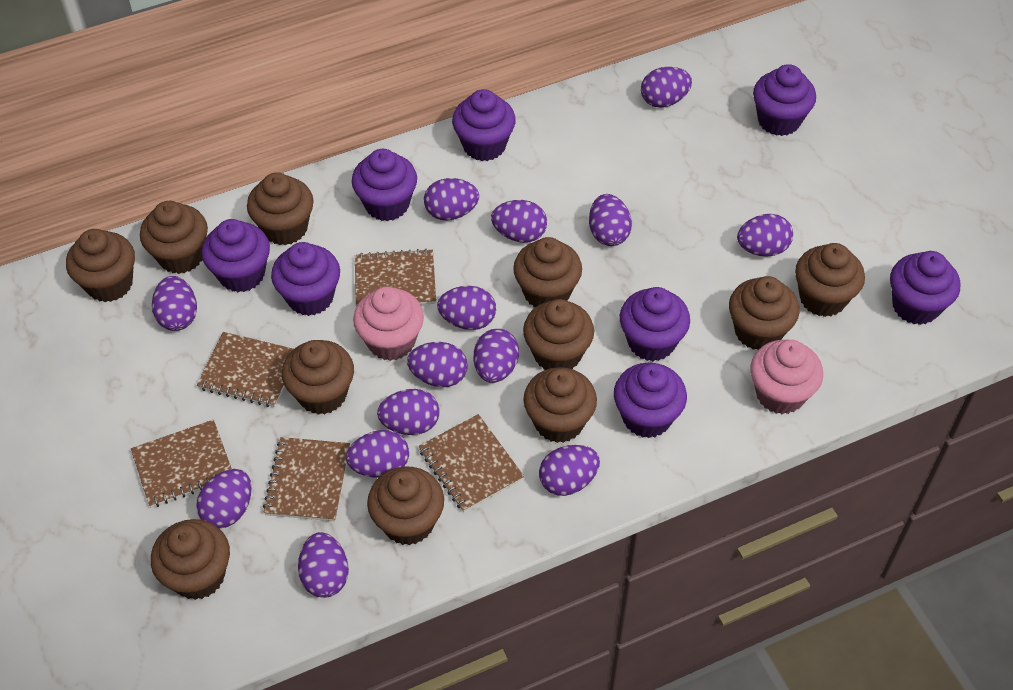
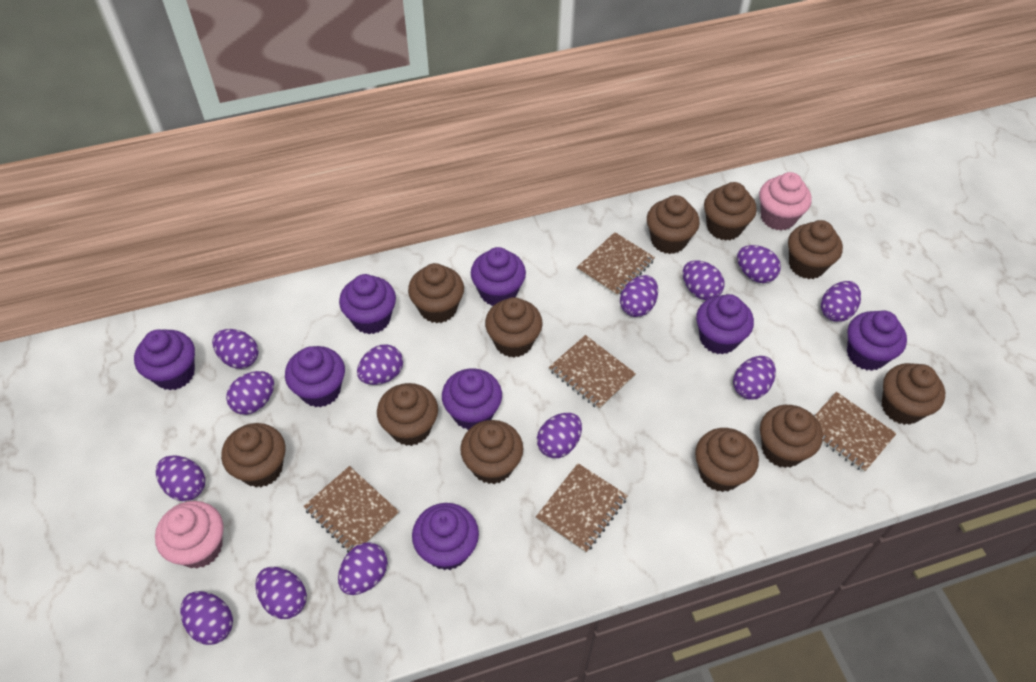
purple egg: 14 -> 13

